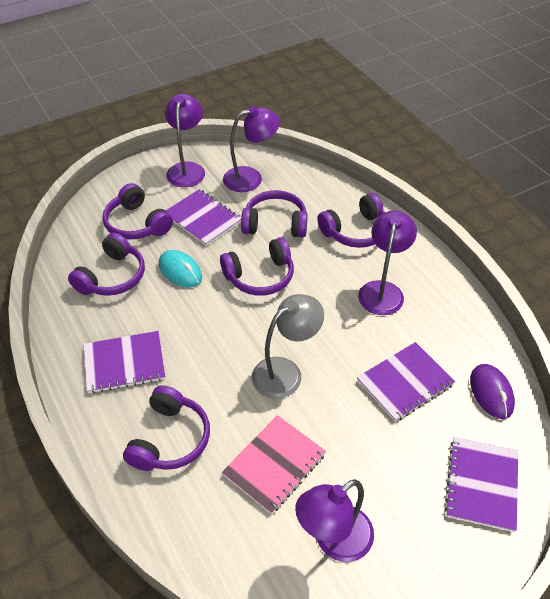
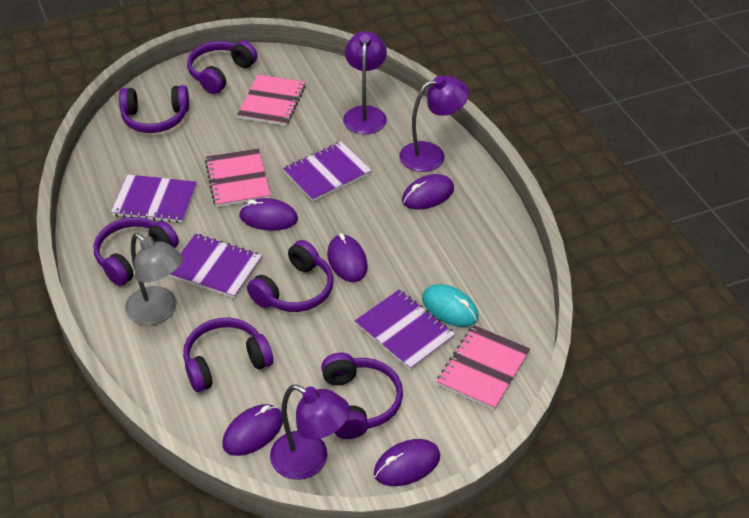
pink notebook: 1 -> 3
purple lamp: 4 -> 3
purple mouse: 1 -> 5

